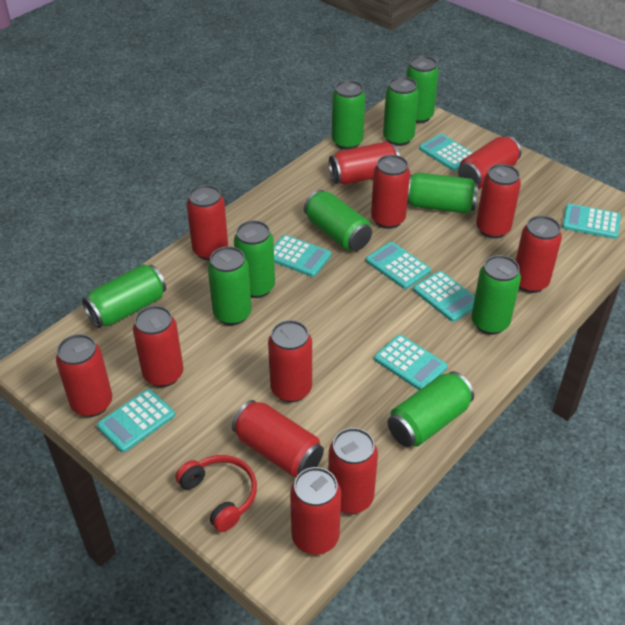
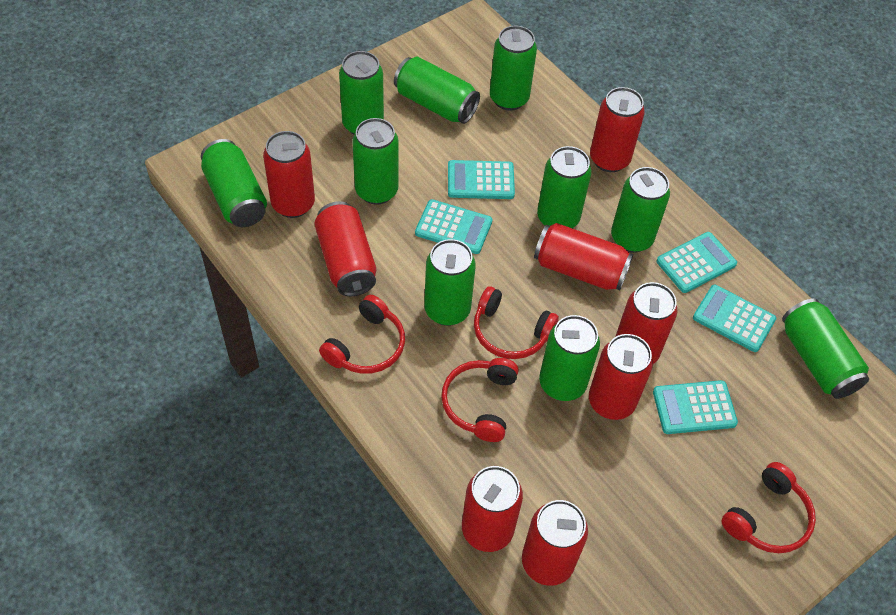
red can: 12 -> 8
red headphones: 1 -> 4
turquoise calculator: 7 -> 5

